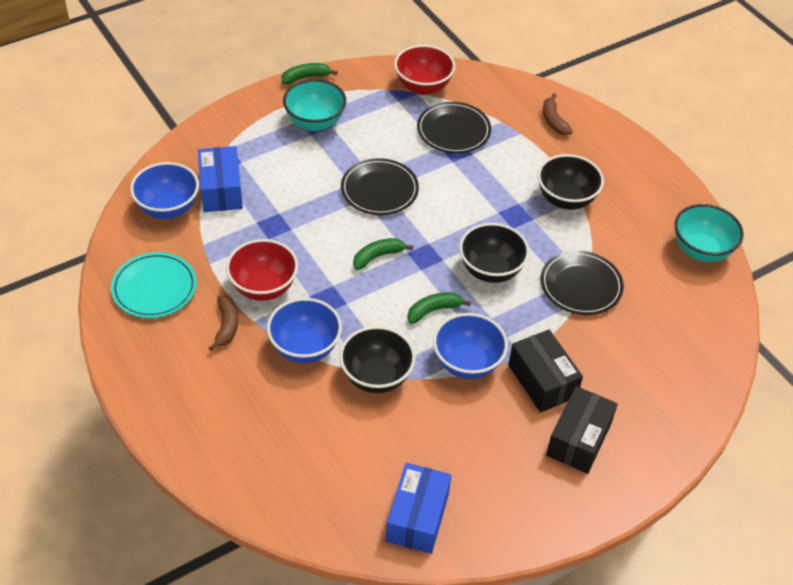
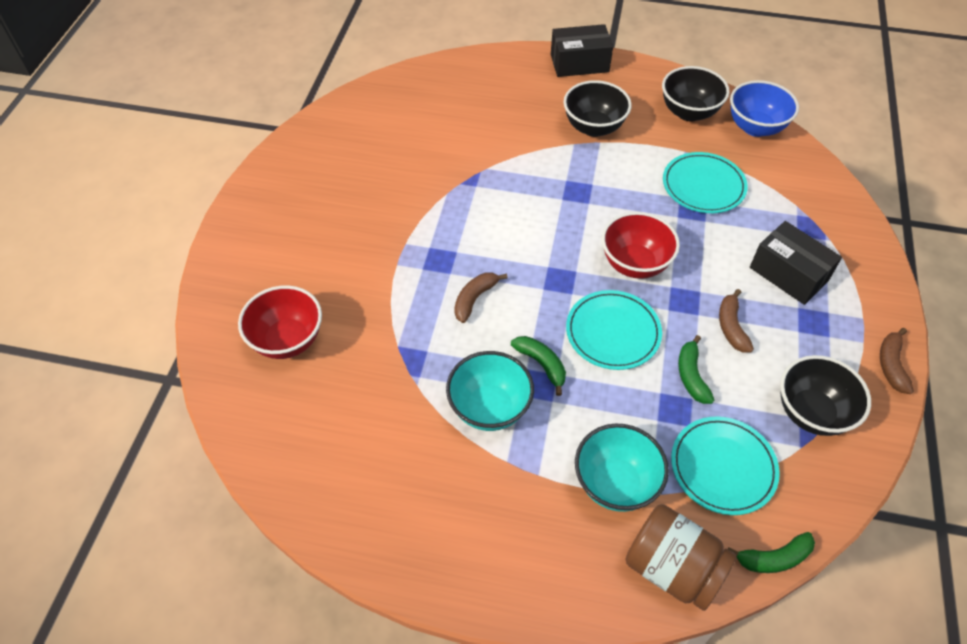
black plate: 3 -> 0
blue bowl: 3 -> 1
blue box: 2 -> 0
brown banana: 2 -> 3
brown jar: 0 -> 1
turquoise plate: 1 -> 3

